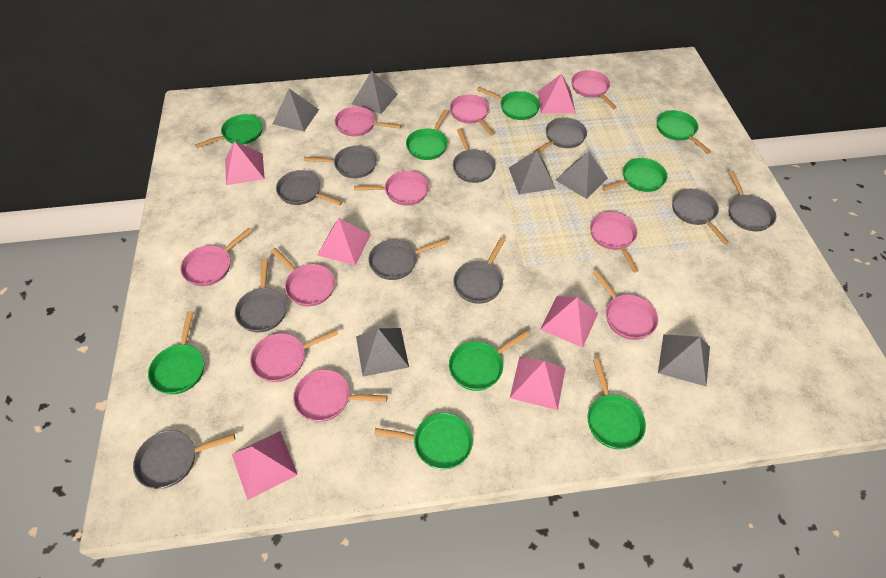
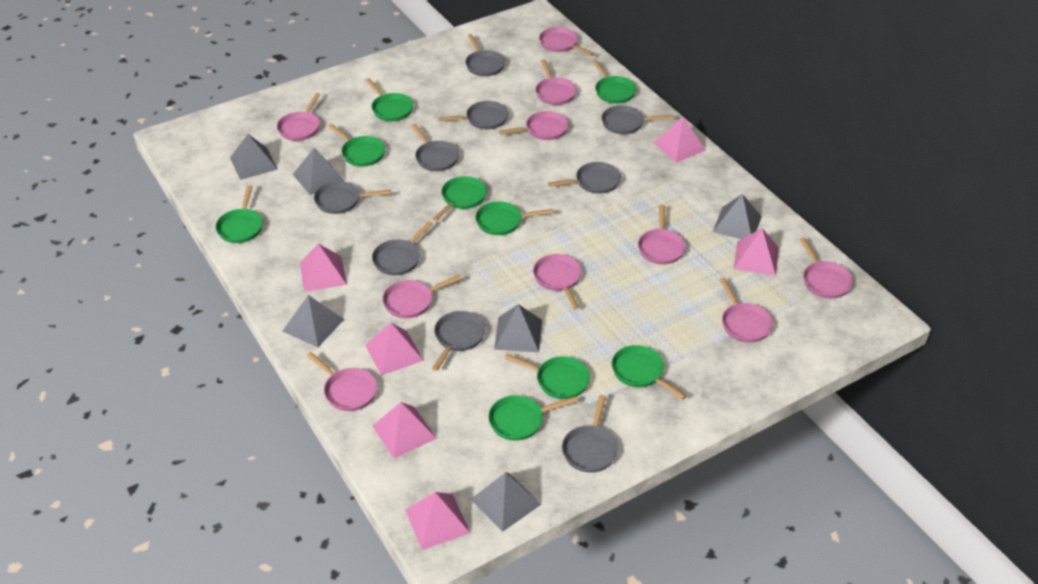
grey pan: 10 -> 9

